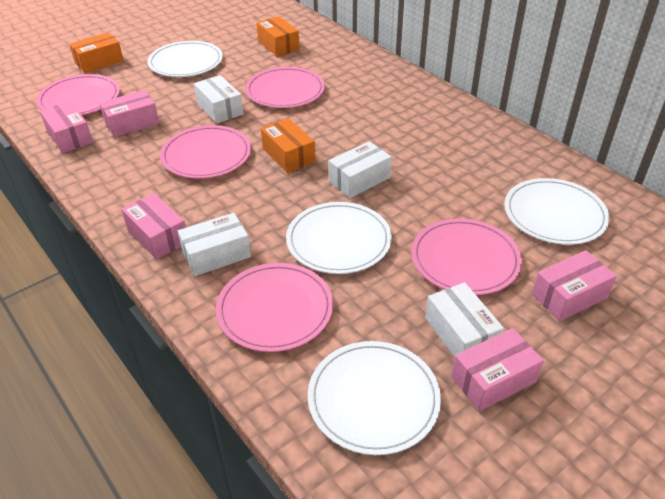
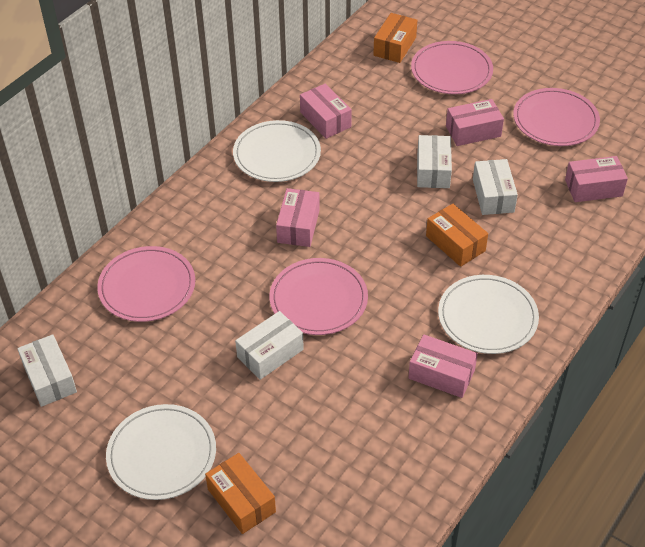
pink plate: 5 -> 4
white plate: 4 -> 3

